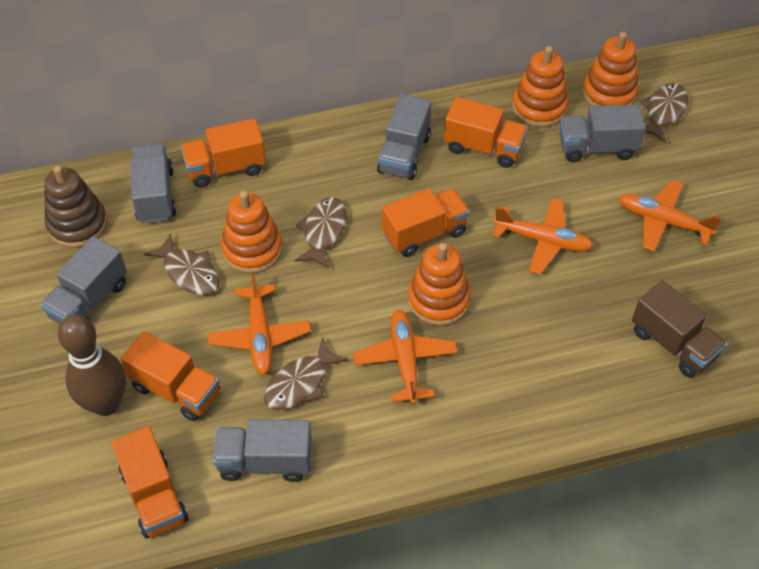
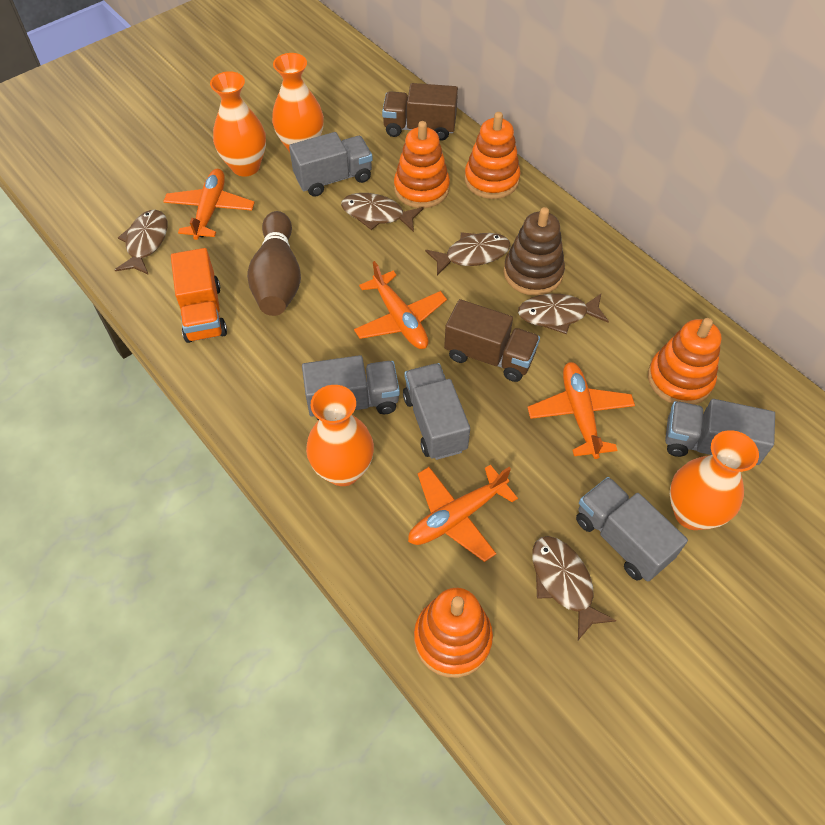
brown fish: 4 -> 5
brown truck: 1 -> 2
orange truck: 5 -> 1
orange vase: 0 -> 4

